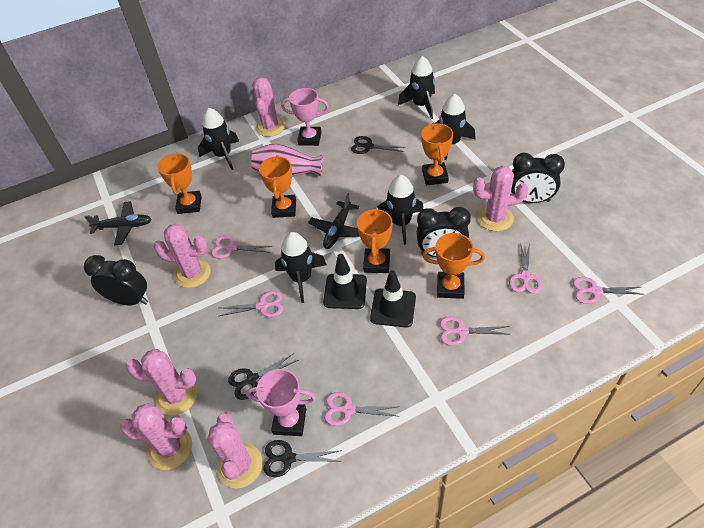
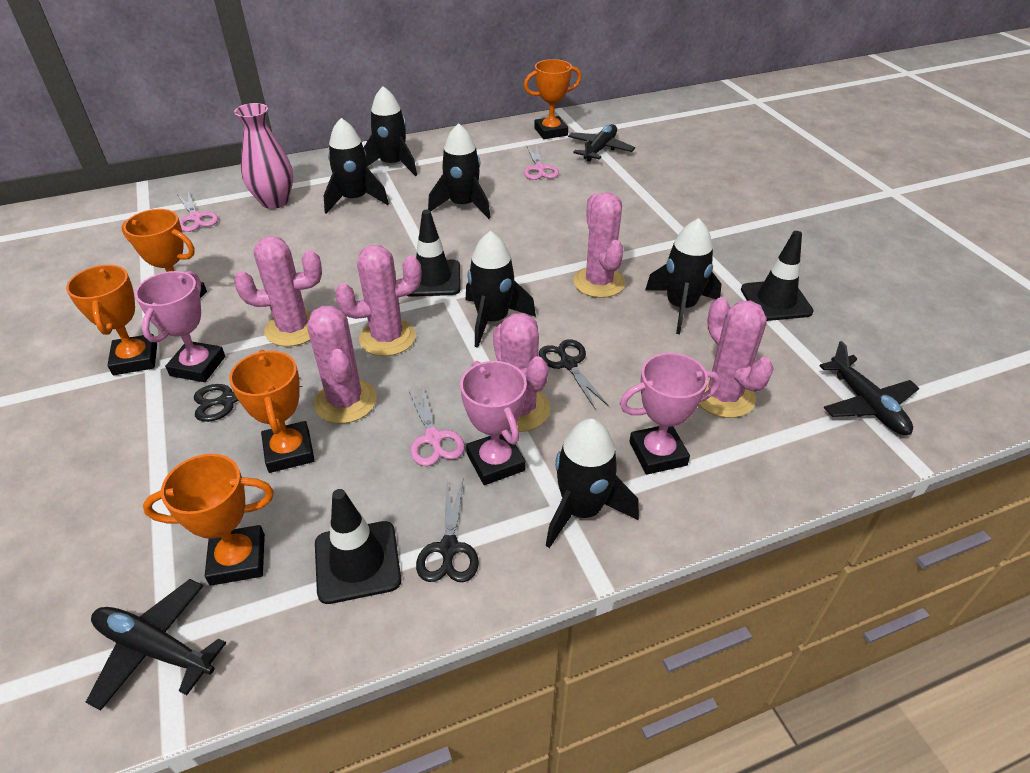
black clock: 3 -> 0
black plane: 2 -> 3
black rocket: 5 -> 6
black traffic cone: 2 -> 3
pink scissors: 6 -> 3
pink trophy: 2 -> 3

